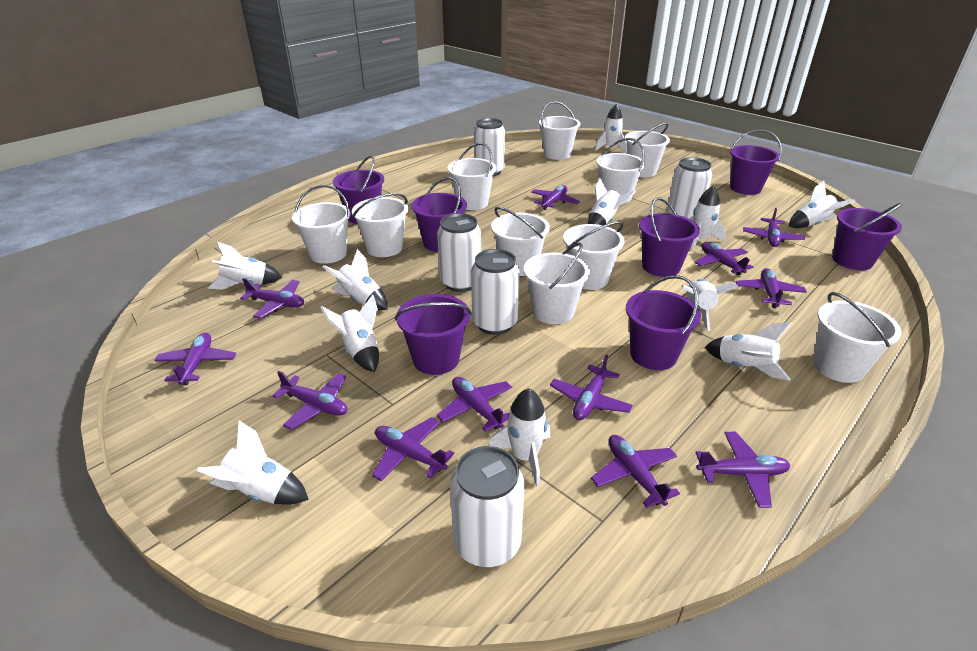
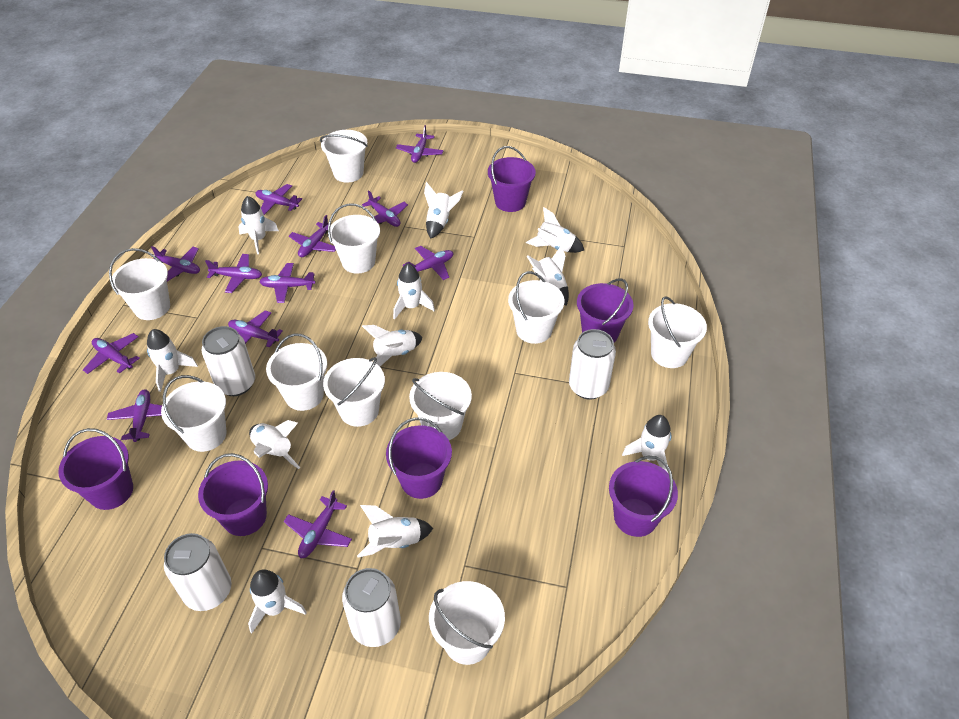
purple bucket: 7 -> 6
white can: 5 -> 4

